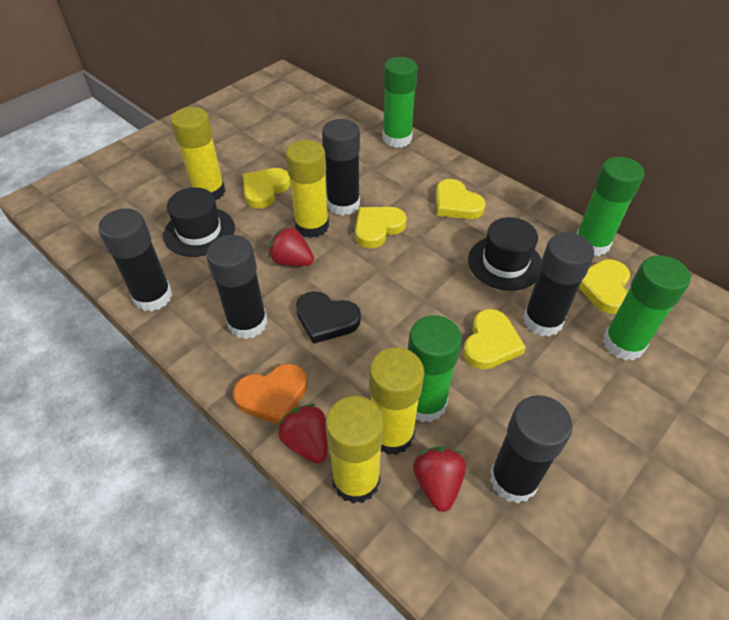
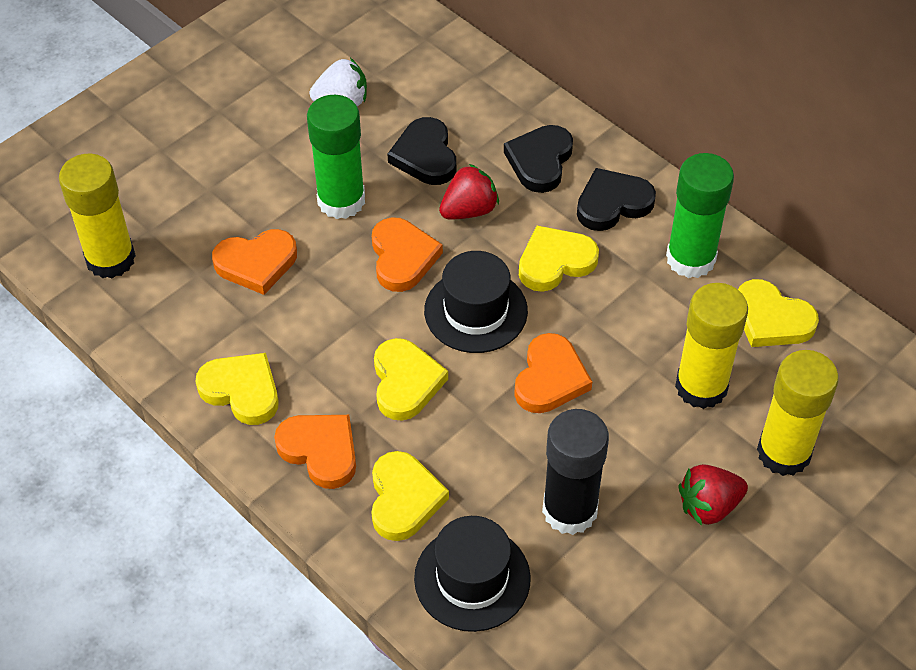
black glue stick: 5 -> 1
black heart: 1 -> 3
green glue stick: 4 -> 2
orange heart: 1 -> 4
red strawberry: 3 -> 2
white strawberry: 0 -> 1
yellow glue stick: 4 -> 3

